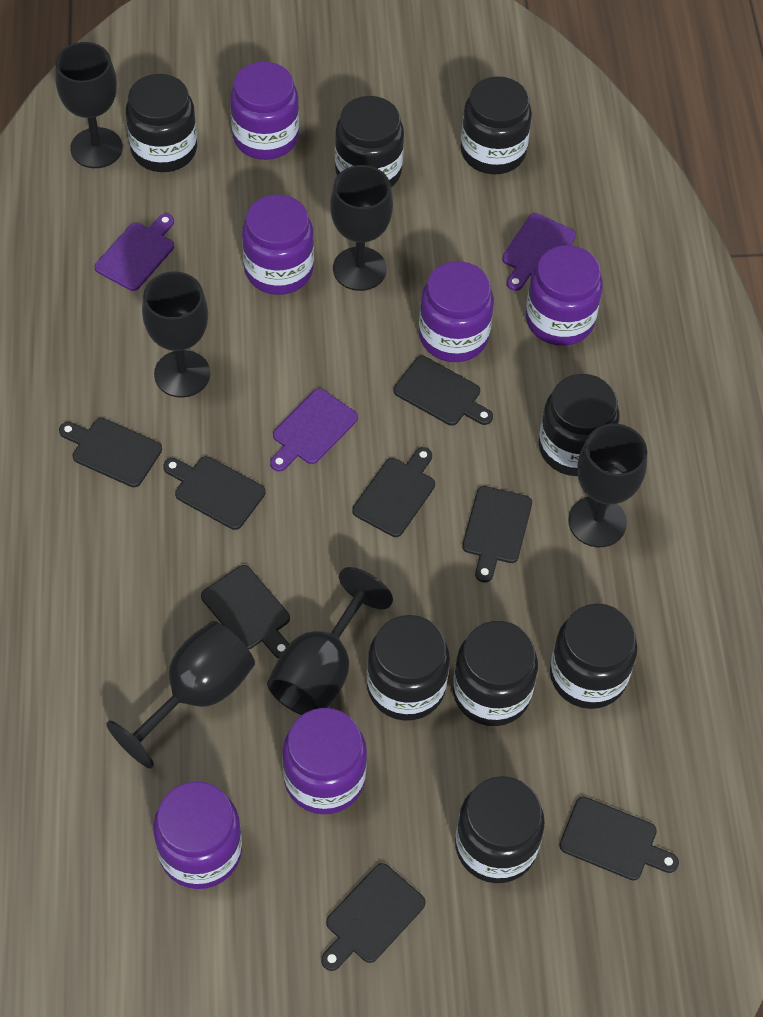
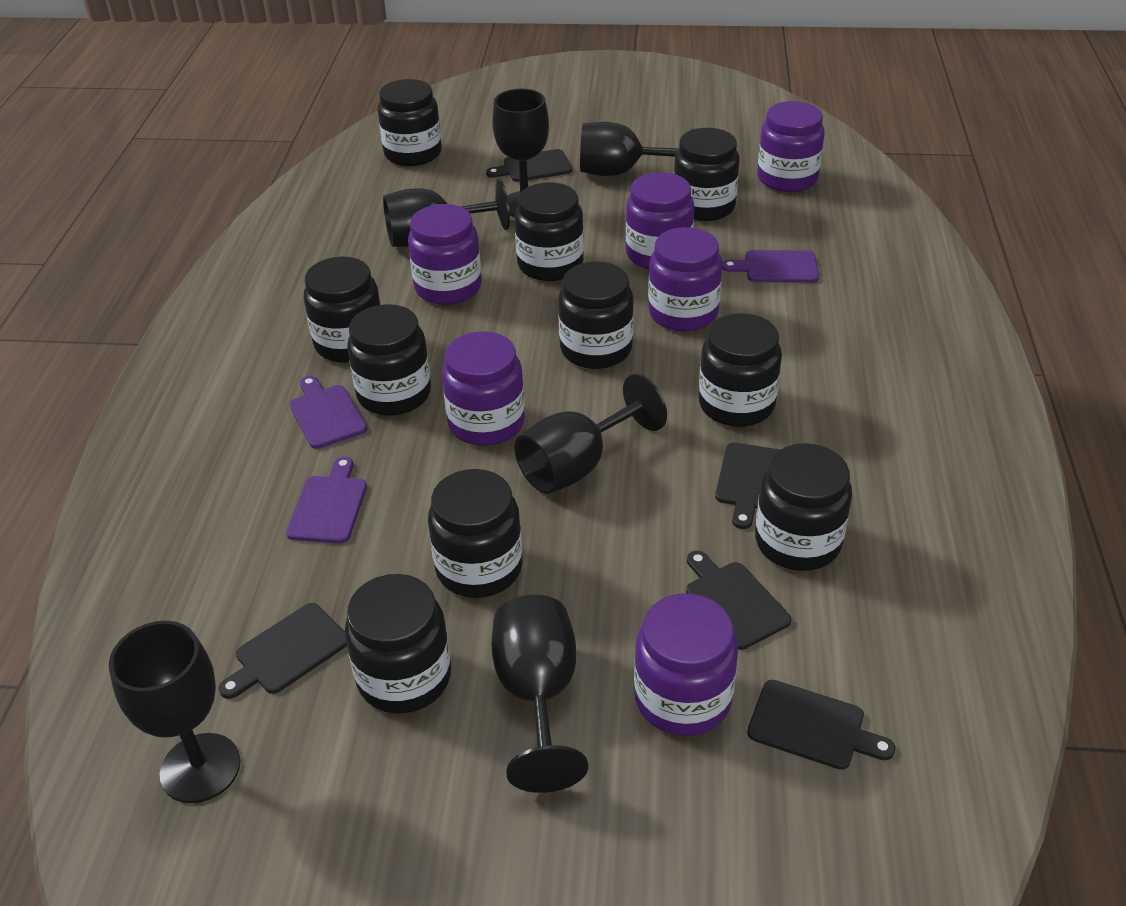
black cutting board: 8 -> 5
black jar: 8 -> 10

